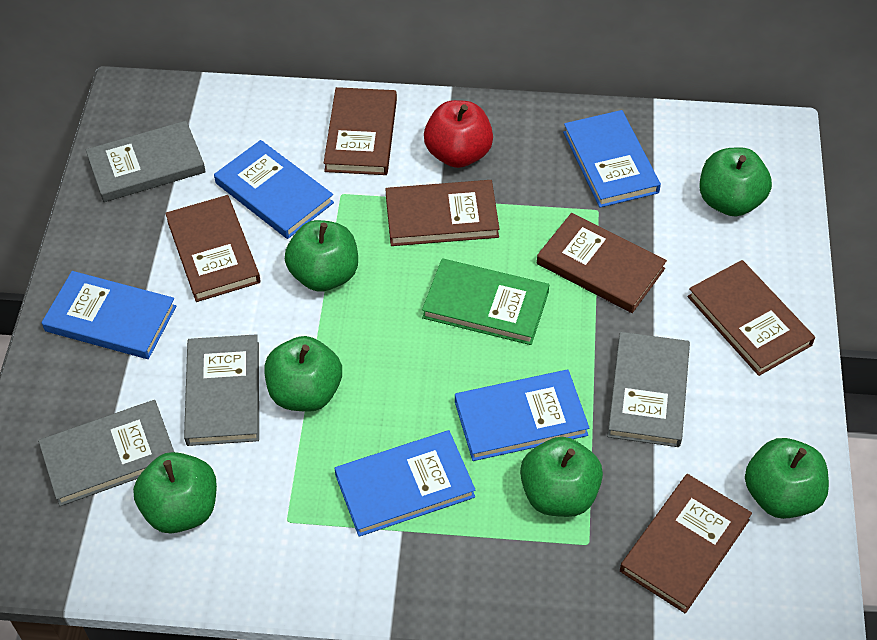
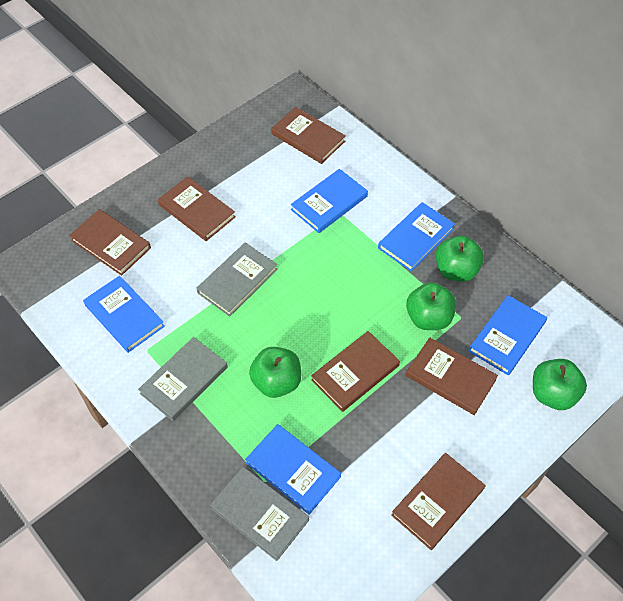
green apple: 6 -> 4
green book: 1 -> 0
grey book: 4 -> 3
red apple: 1 -> 0

